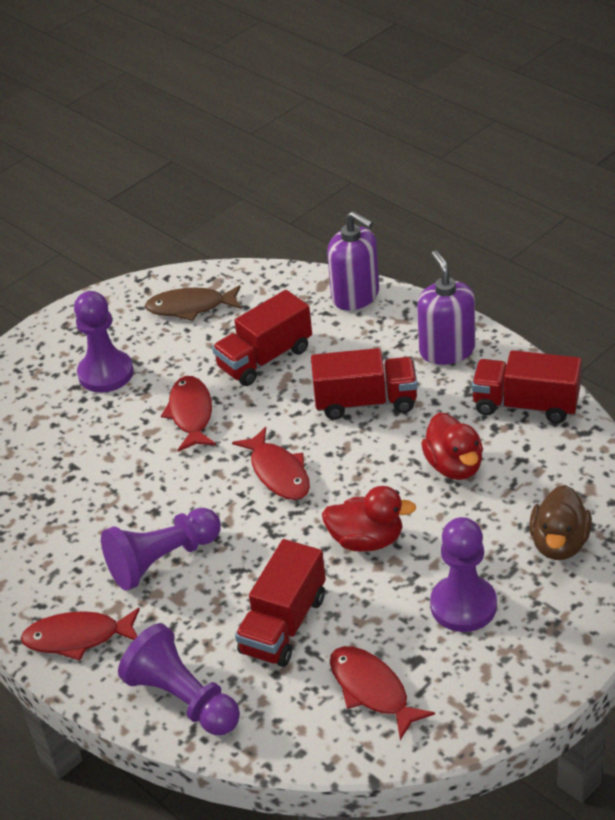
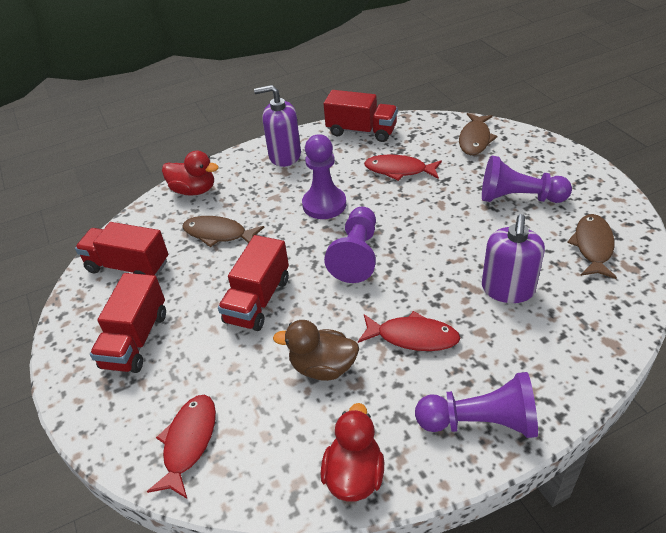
brown fish: 1 -> 3
red fish: 4 -> 3

